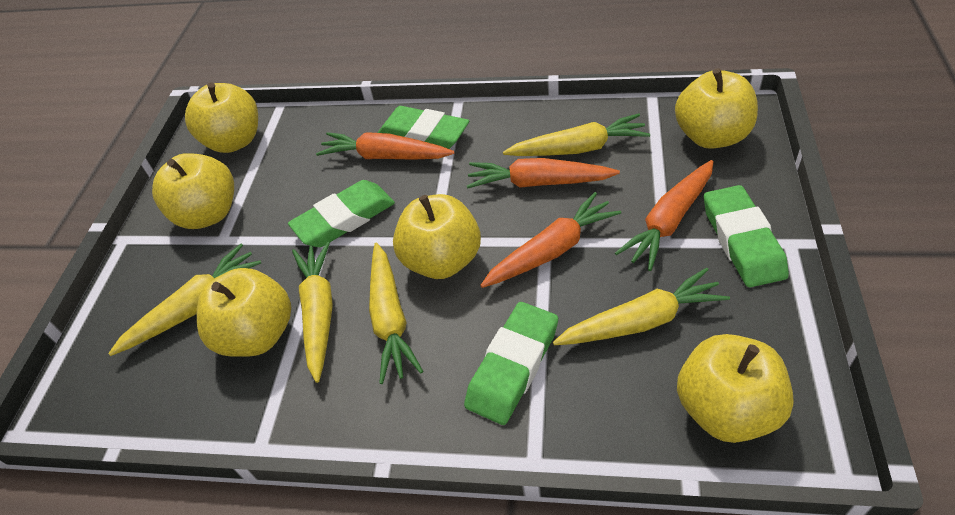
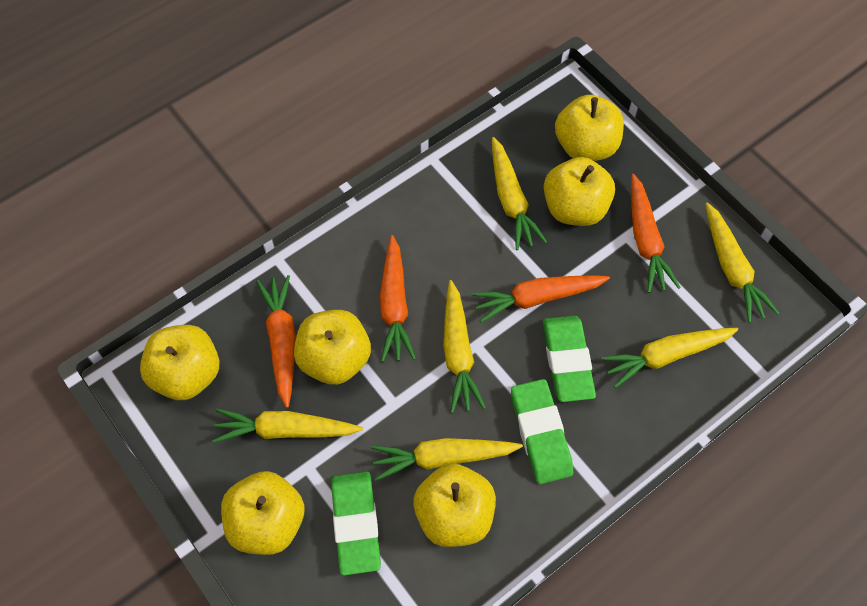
green eraser: 4 -> 3
yellow carrot: 5 -> 6

